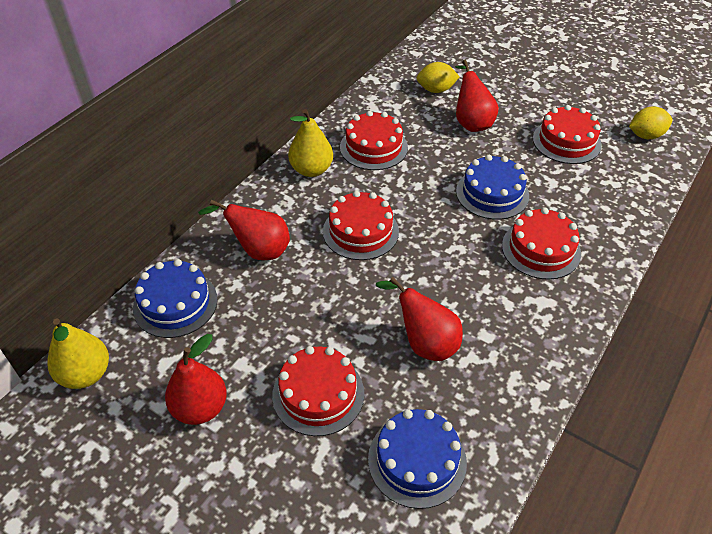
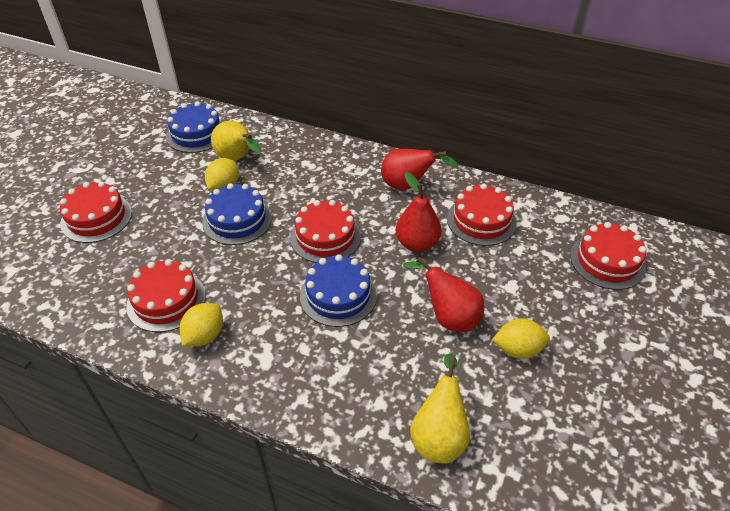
red pear: 4 -> 3
yellow lemon: 2 -> 3

